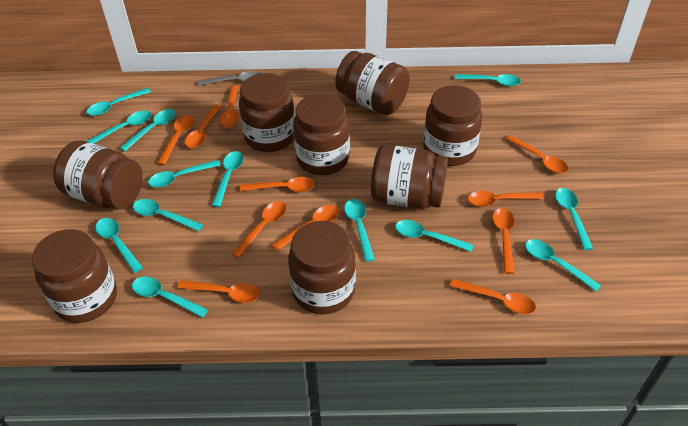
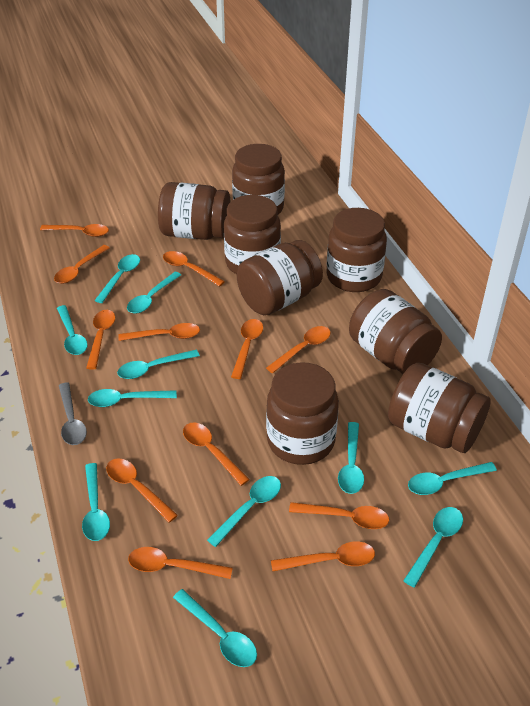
orange spoon: 11 -> 12
turquoise spoon: 13 -> 11

